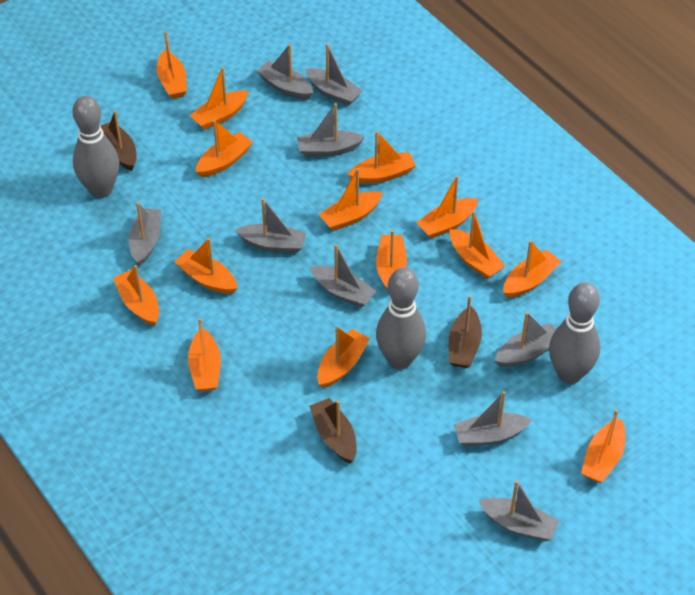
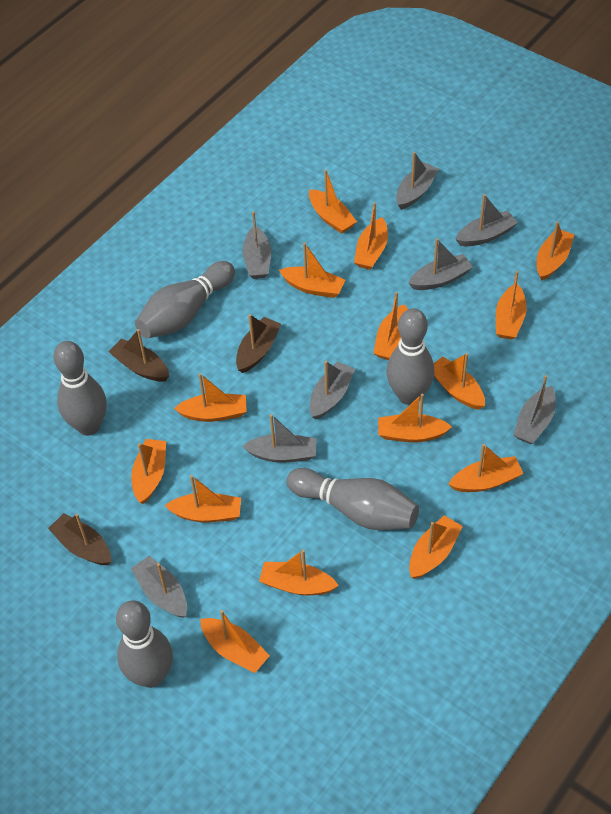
grey boat: 9 -> 8
grey bowling pin: 3 -> 5
orange boat: 14 -> 15

